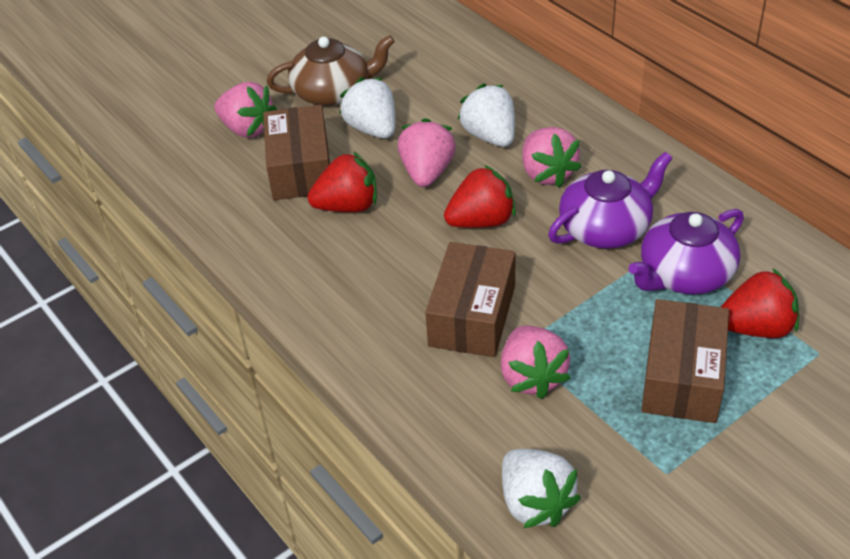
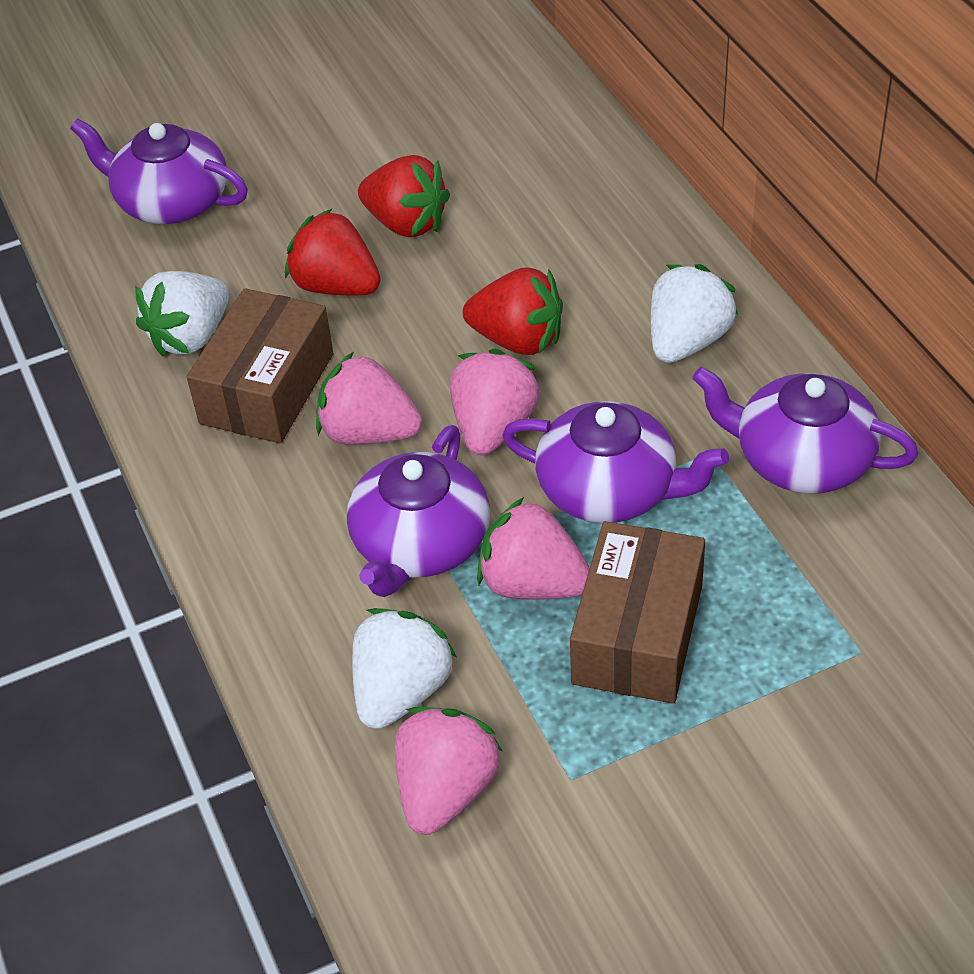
brown box: 3 -> 2
brown teapot: 1 -> 0
purple teapot: 2 -> 4

